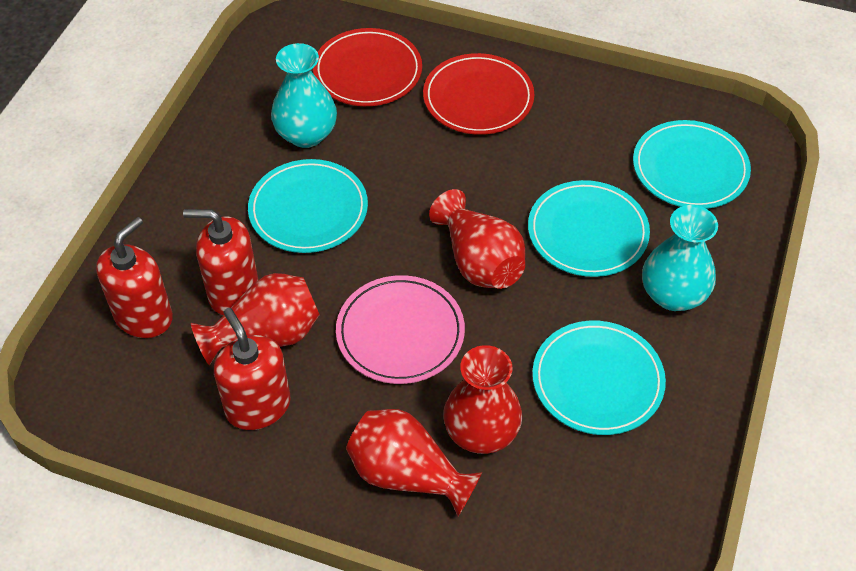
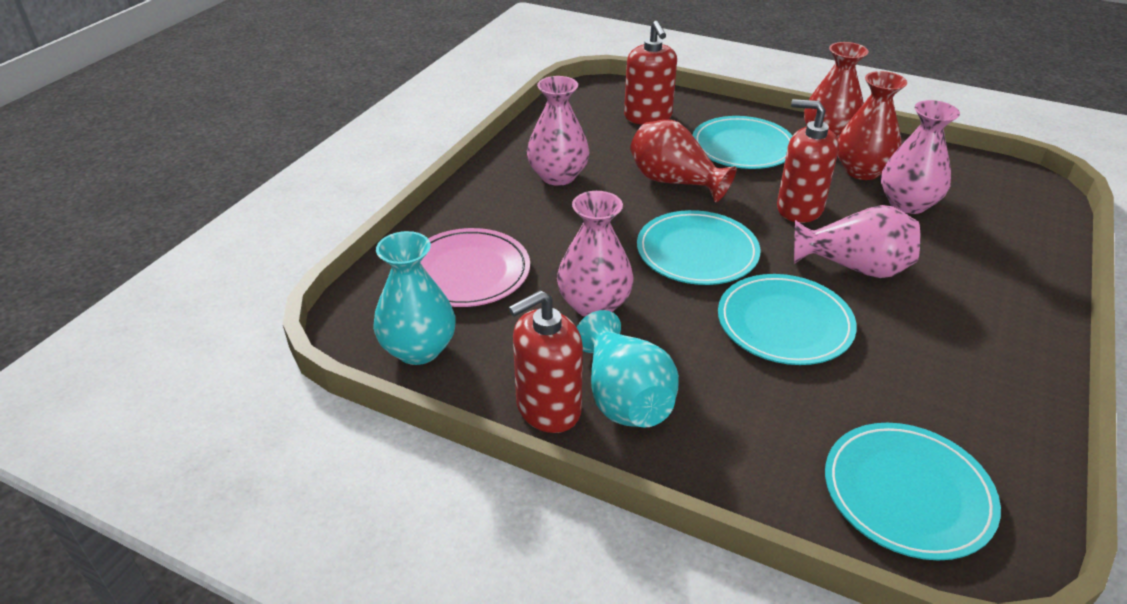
pink vase: 0 -> 4
red plate: 2 -> 0
red vase: 4 -> 3

